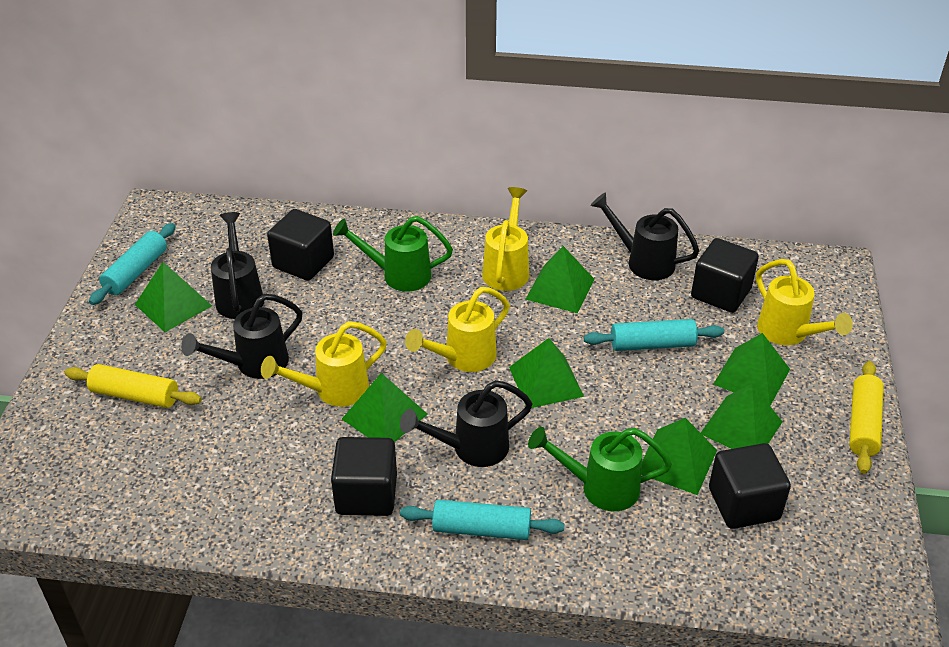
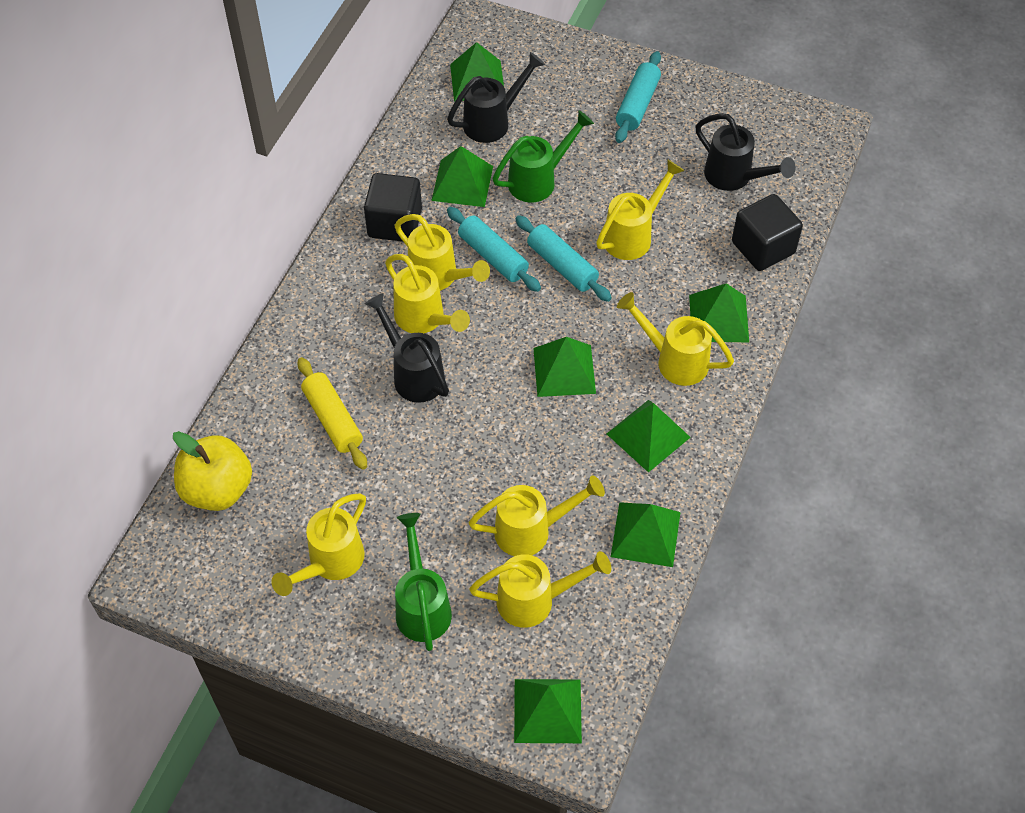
black cube: 4 -> 2
black watering can: 4 -> 3
yellow apple: 0 -> 1
yellow rolling pin: 2 -> 1
yellow watering can: 4 -> 7

